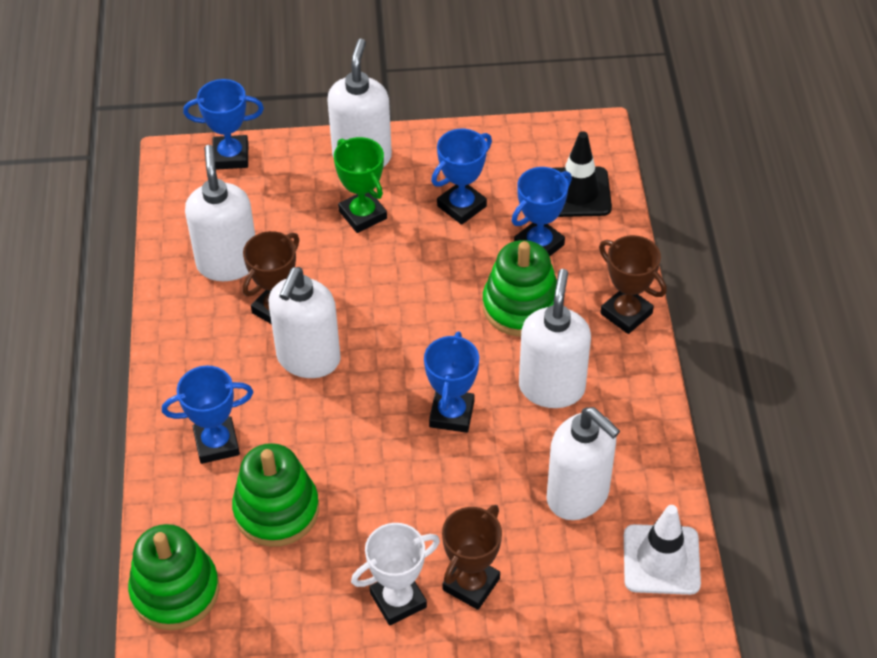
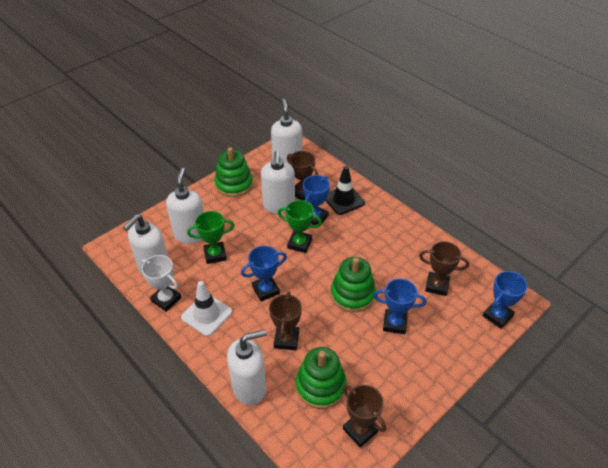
blue trophy: 5 -> 4
brown trophy: 3 -> 4
green trophy: 1 -> 2

